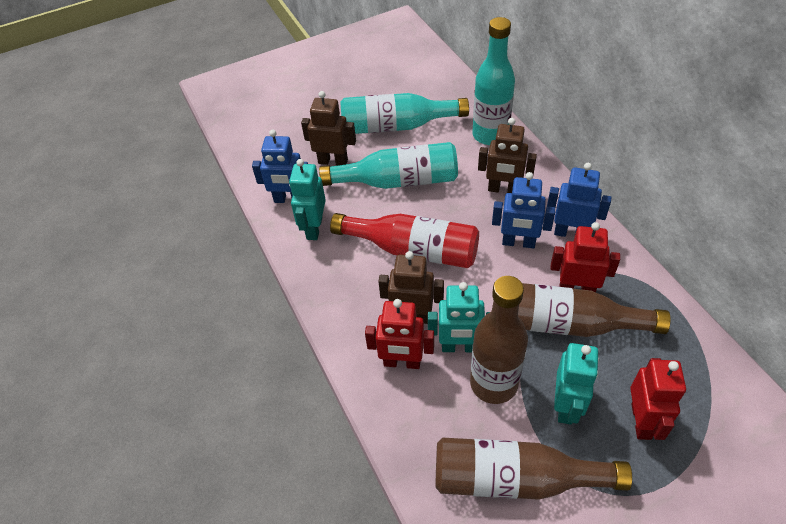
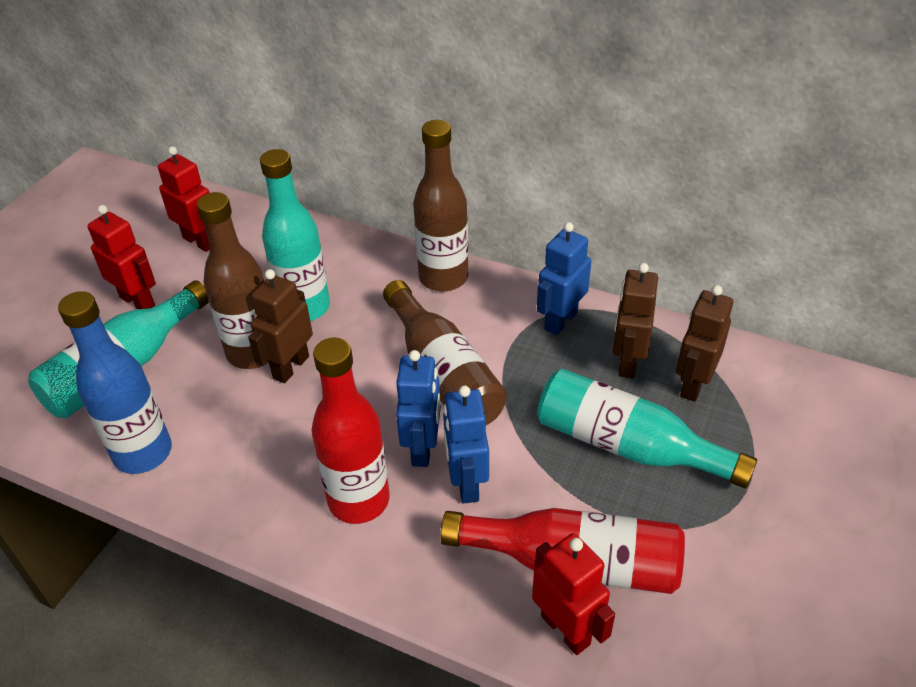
blue bottle: 0 -> 1
red bottle: 1 -> 2
turquoise robot: 3 -> 0

